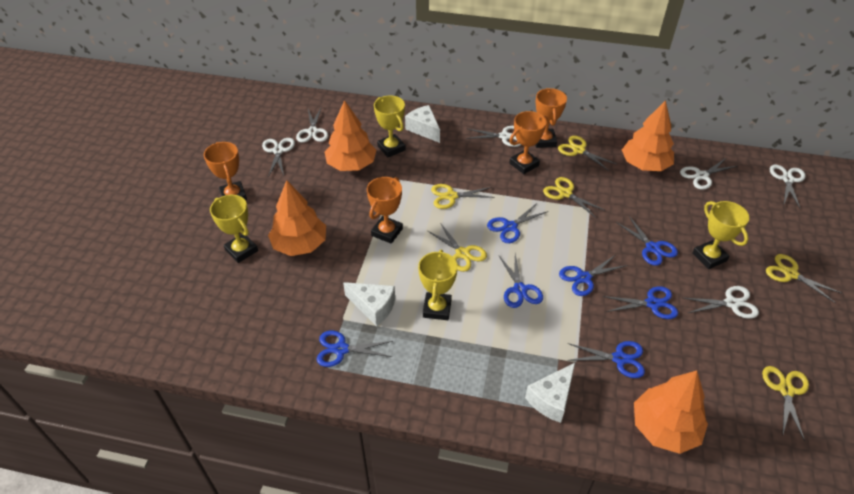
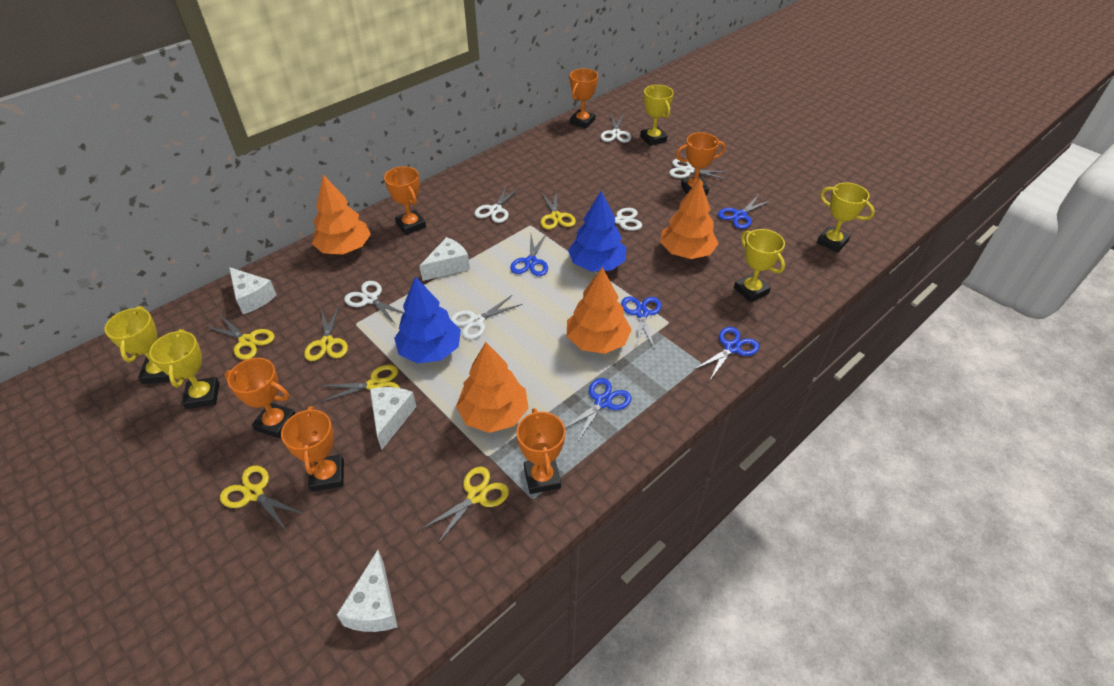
blue scissors: 7 -> 5
blue tree: 0 -> 2
orange trophy: 4 -> 6
white cheese: 3 -> 4
yellow trophy: 4 -> 5

